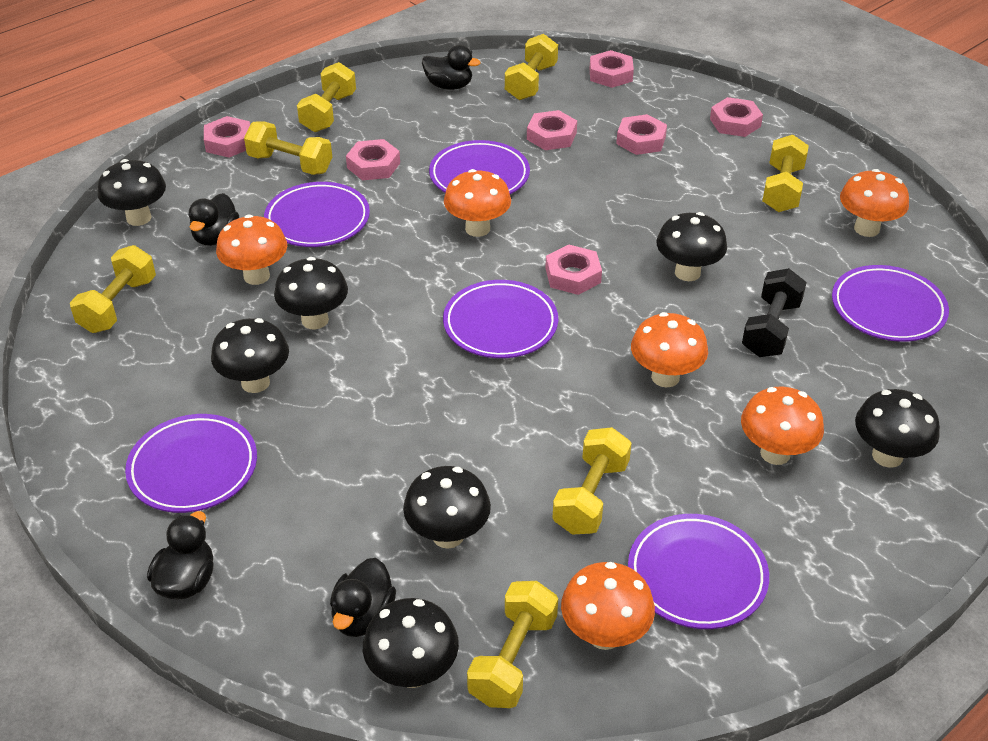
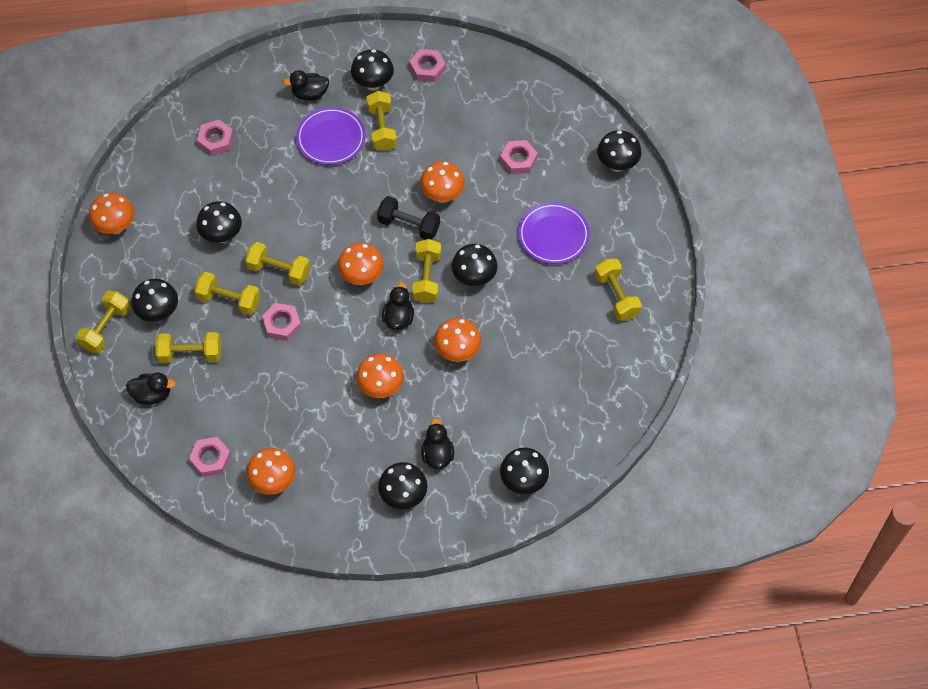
pink nut: 7 -> 5
purple plate: 6 -> 2

